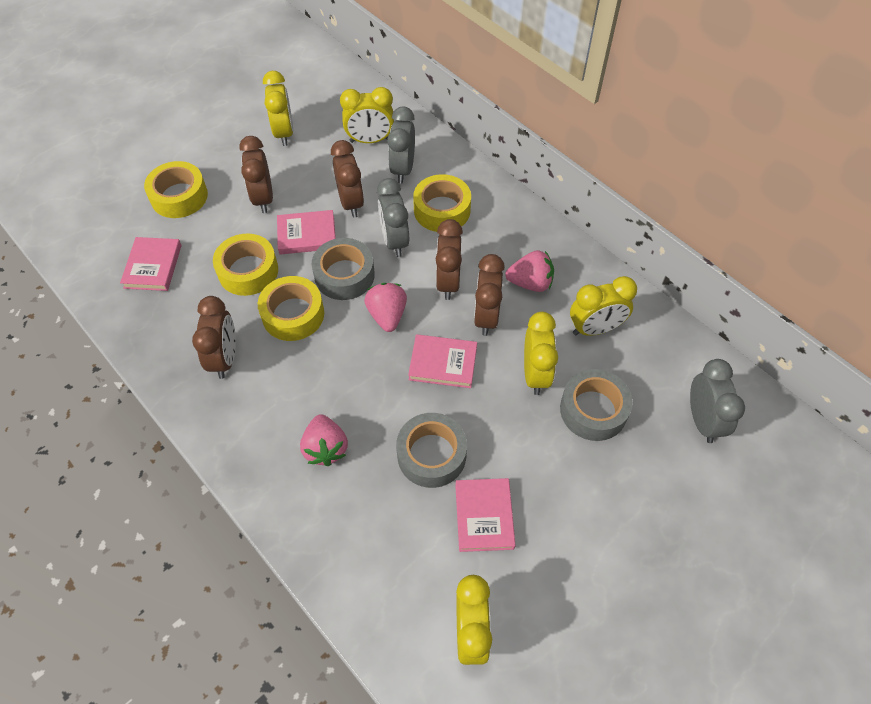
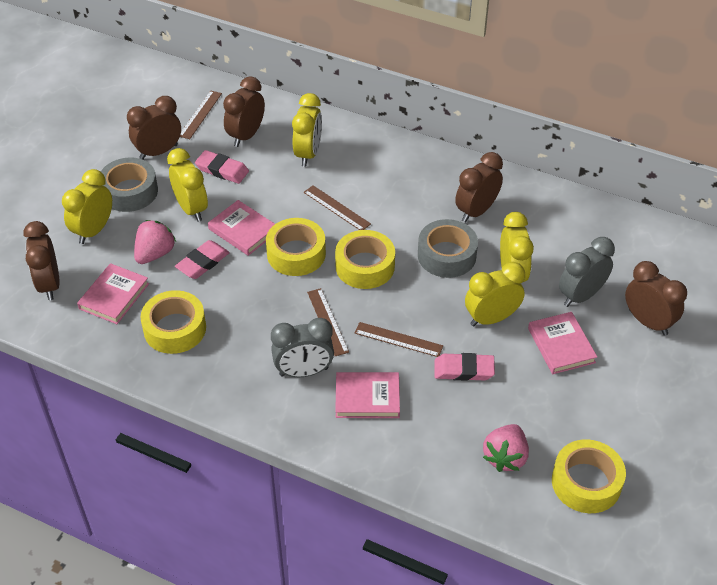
brown ruler: 0 -> 4
grey clock: 3 -> 2
grey tape: 3 -> 2
pink eraser: 0 -> 3
pink strawberry: 3 -> 2

